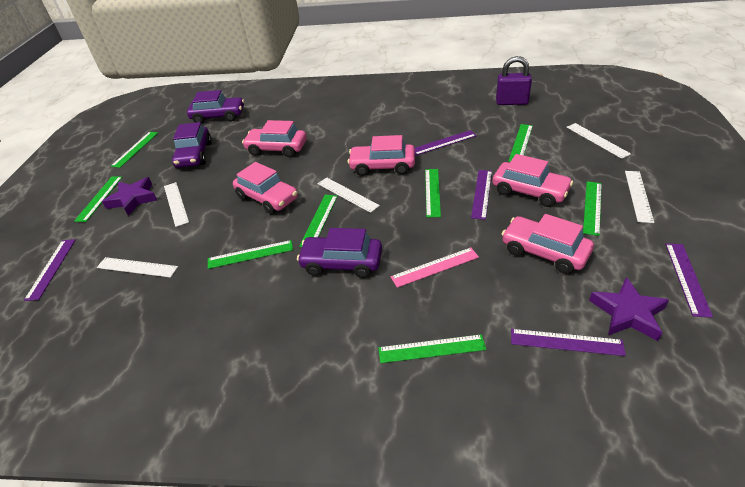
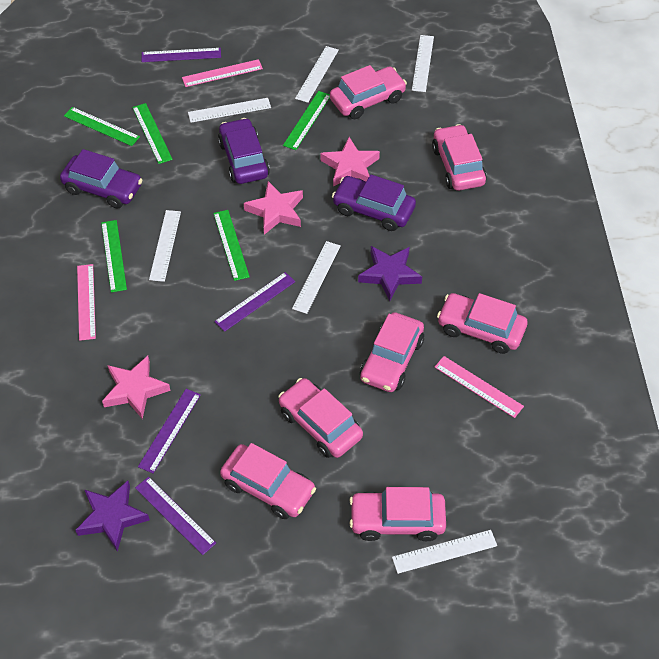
green ruler: 8 -> 5
pink car: 5 -> 7
pink ruler: 1 -> 3
pink star: 0 -> 3
purple padlock: 1 -> 0
purple ruler: 5 -> 4
white ruler: 5 -> 6

